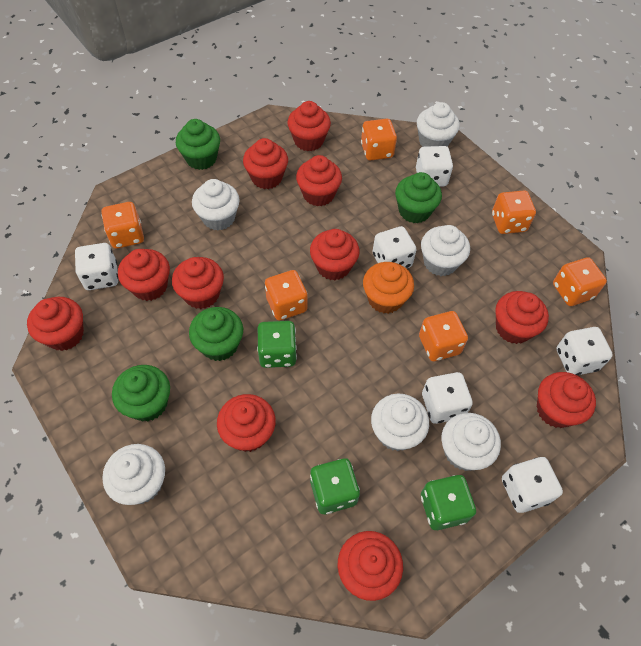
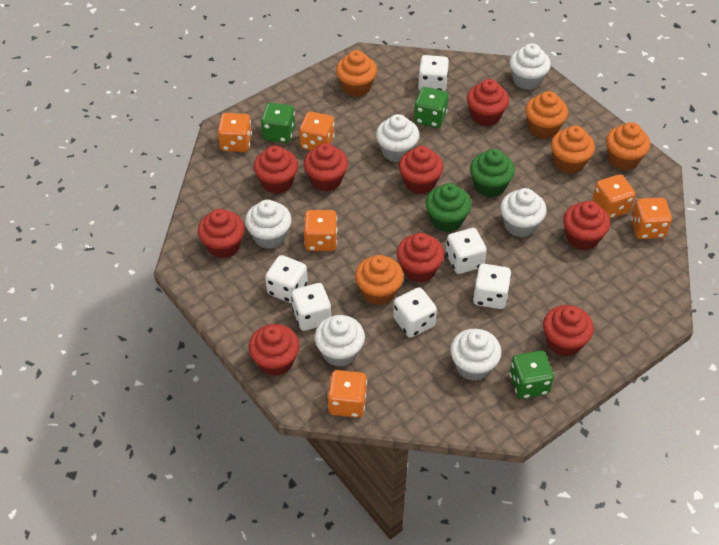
green cupcake: 4 -> 2
orange cupcake: 1 -> 5
red cupcake: 11 -> 9

